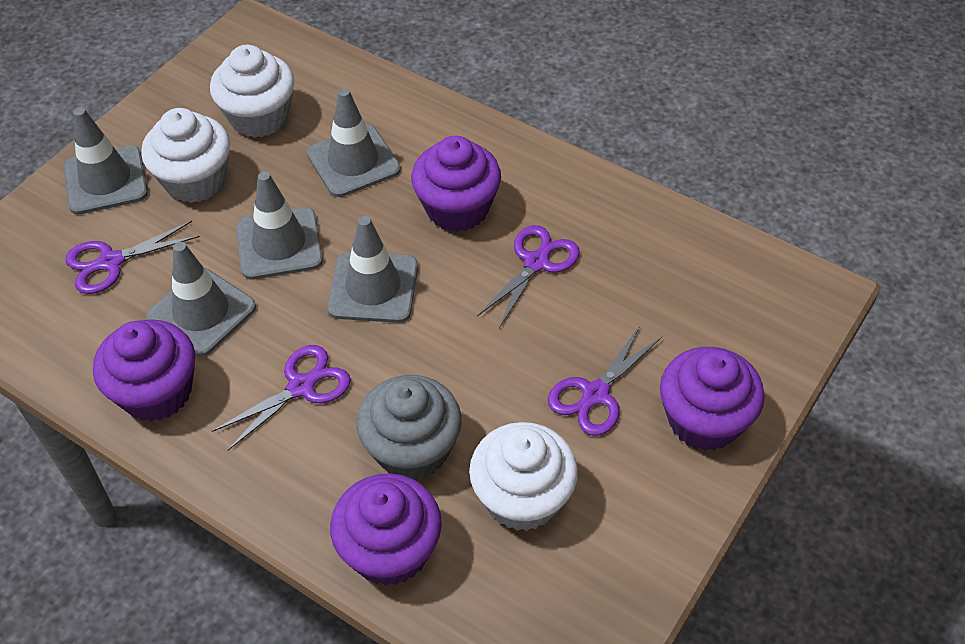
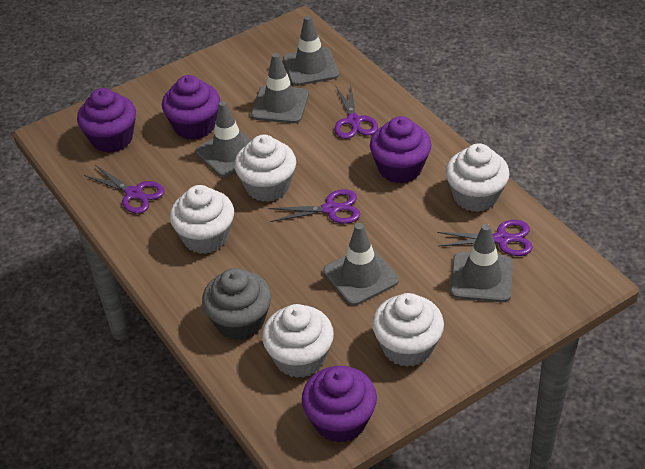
white cupcake: 3 -> 5

